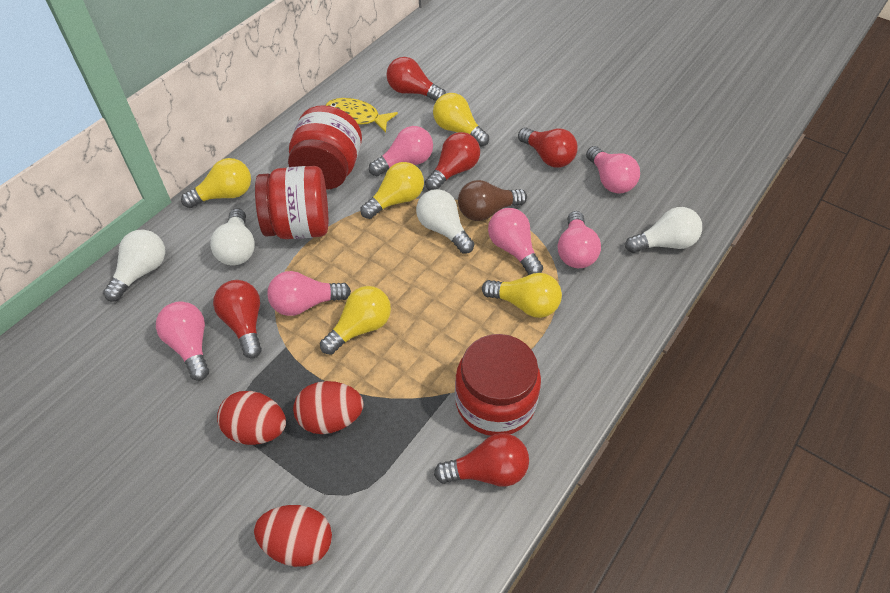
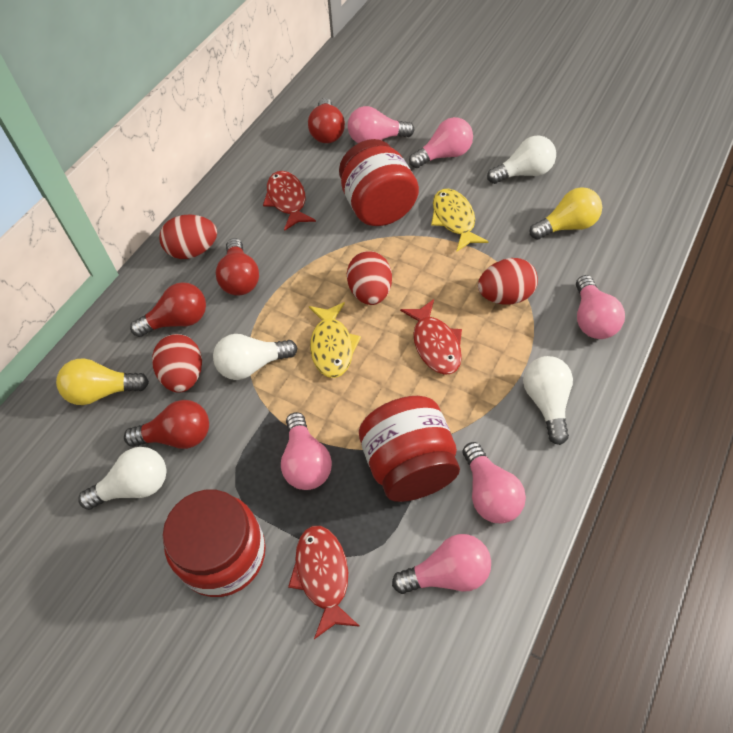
brown light bulb: 1 -> 0
red egg: 3 -> 4
red fish: 0 -> 3
red light bulb: 5 -> 4
yellow fish: 1 -> 2
yellow light bulb: 5 -> 2

